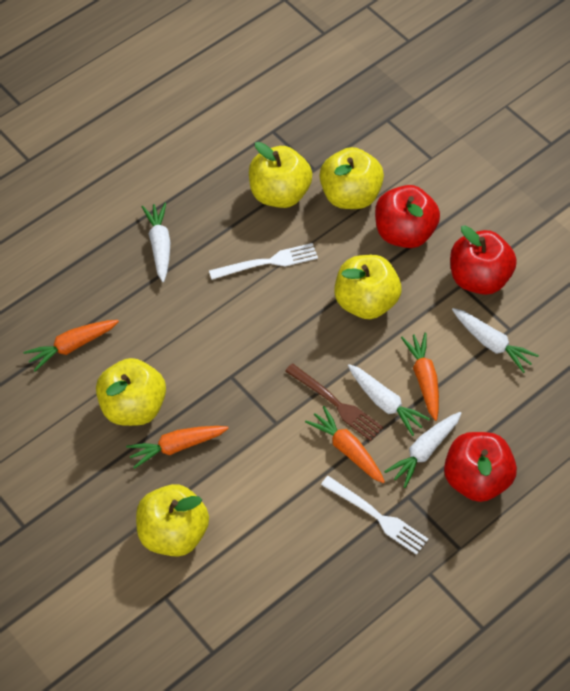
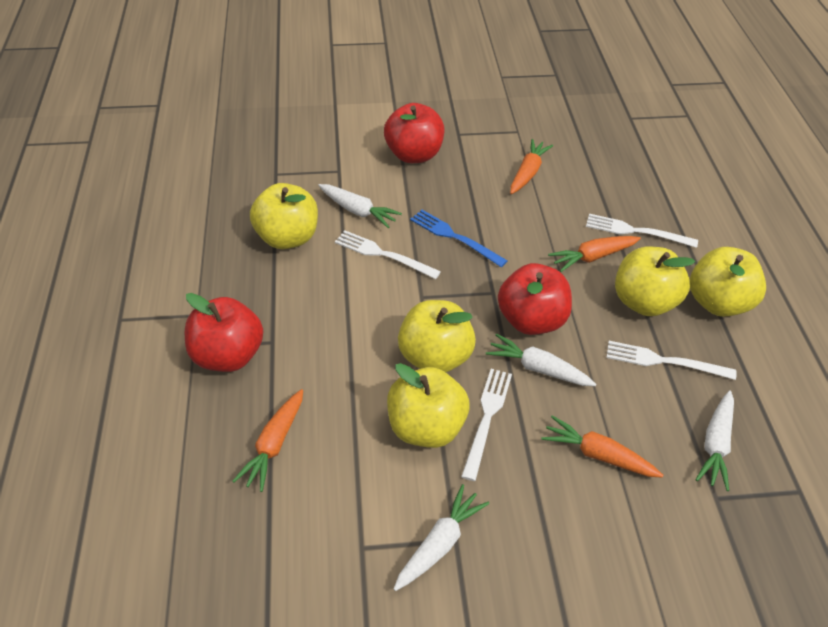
blue fork: 0 -> 1
brown fork: 1 -> 0
white fork: 2 -> 4

